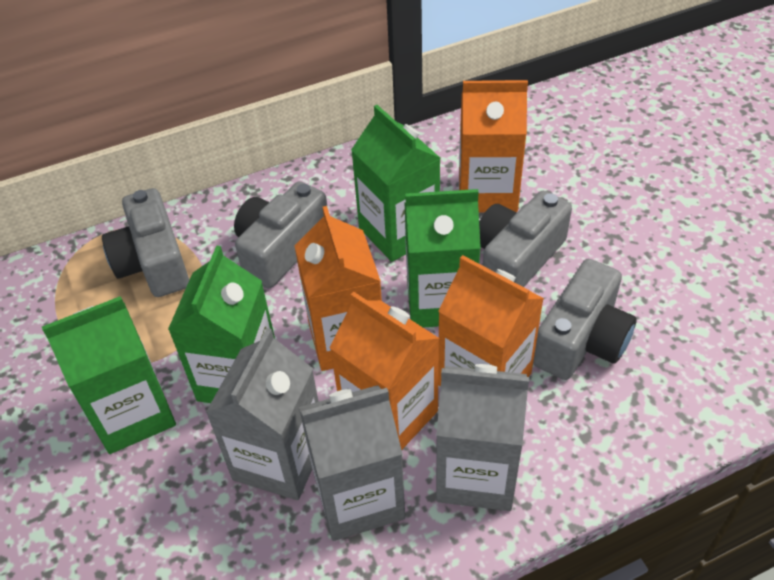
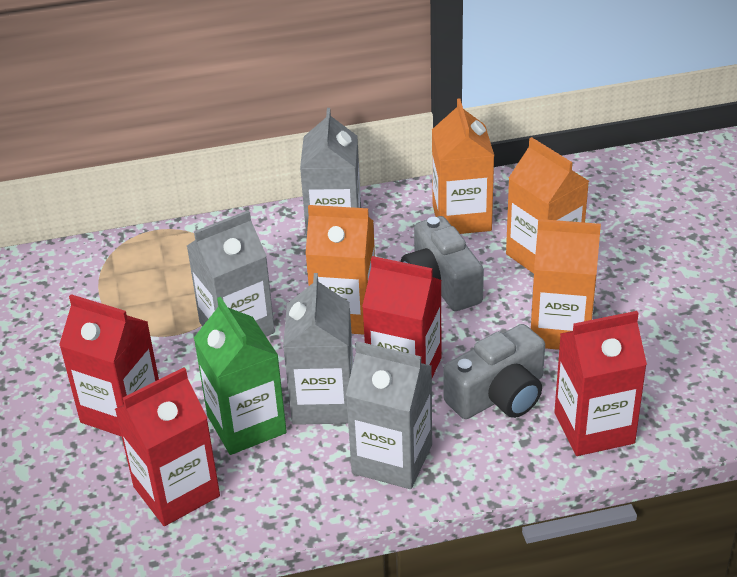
green carton: 4 -> 1
grey camera: 4 -> 2
grey carton: 3 -> 4
red carton: 0 -> 4

